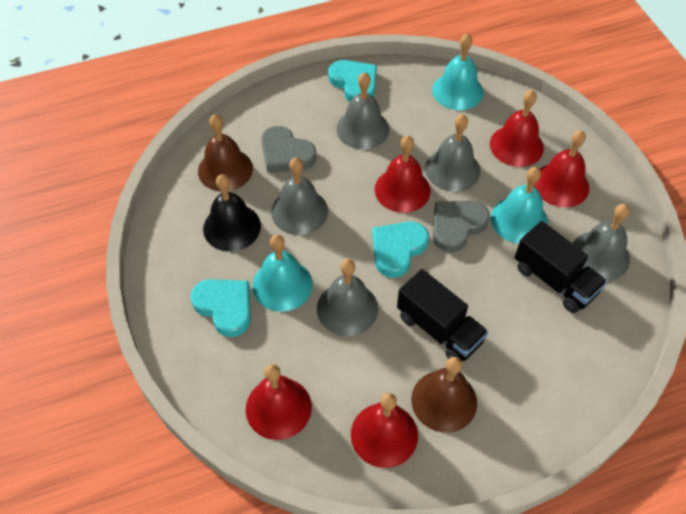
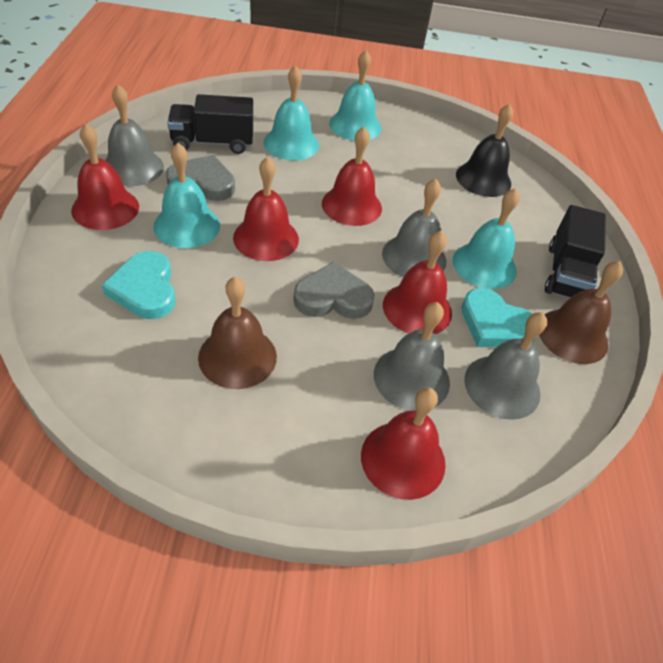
grey bell: 5 -> 4
turquoise bell: 3 -> 4
turquoise heart: 3 -> 2

